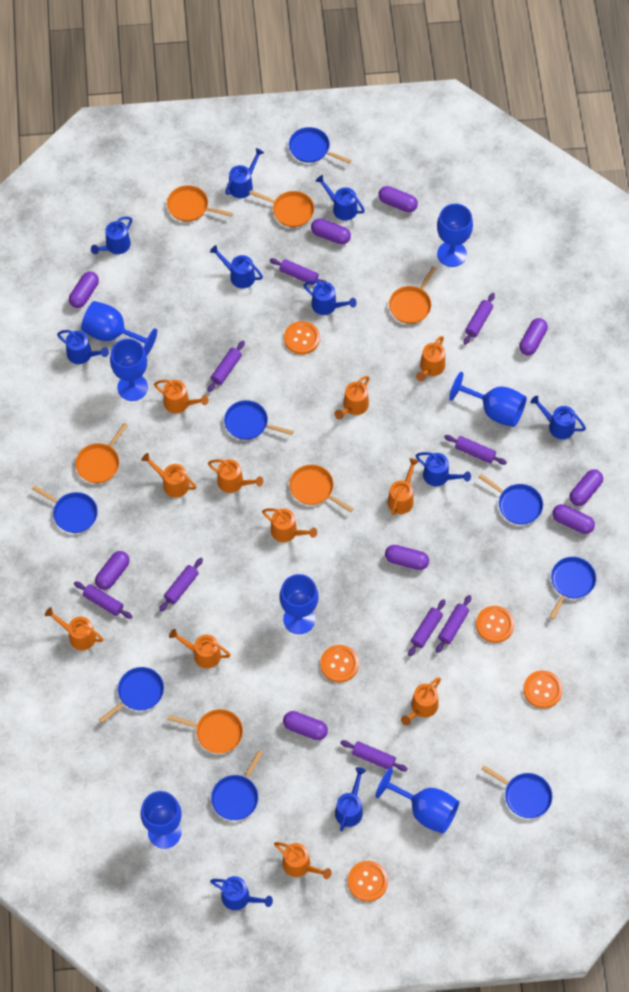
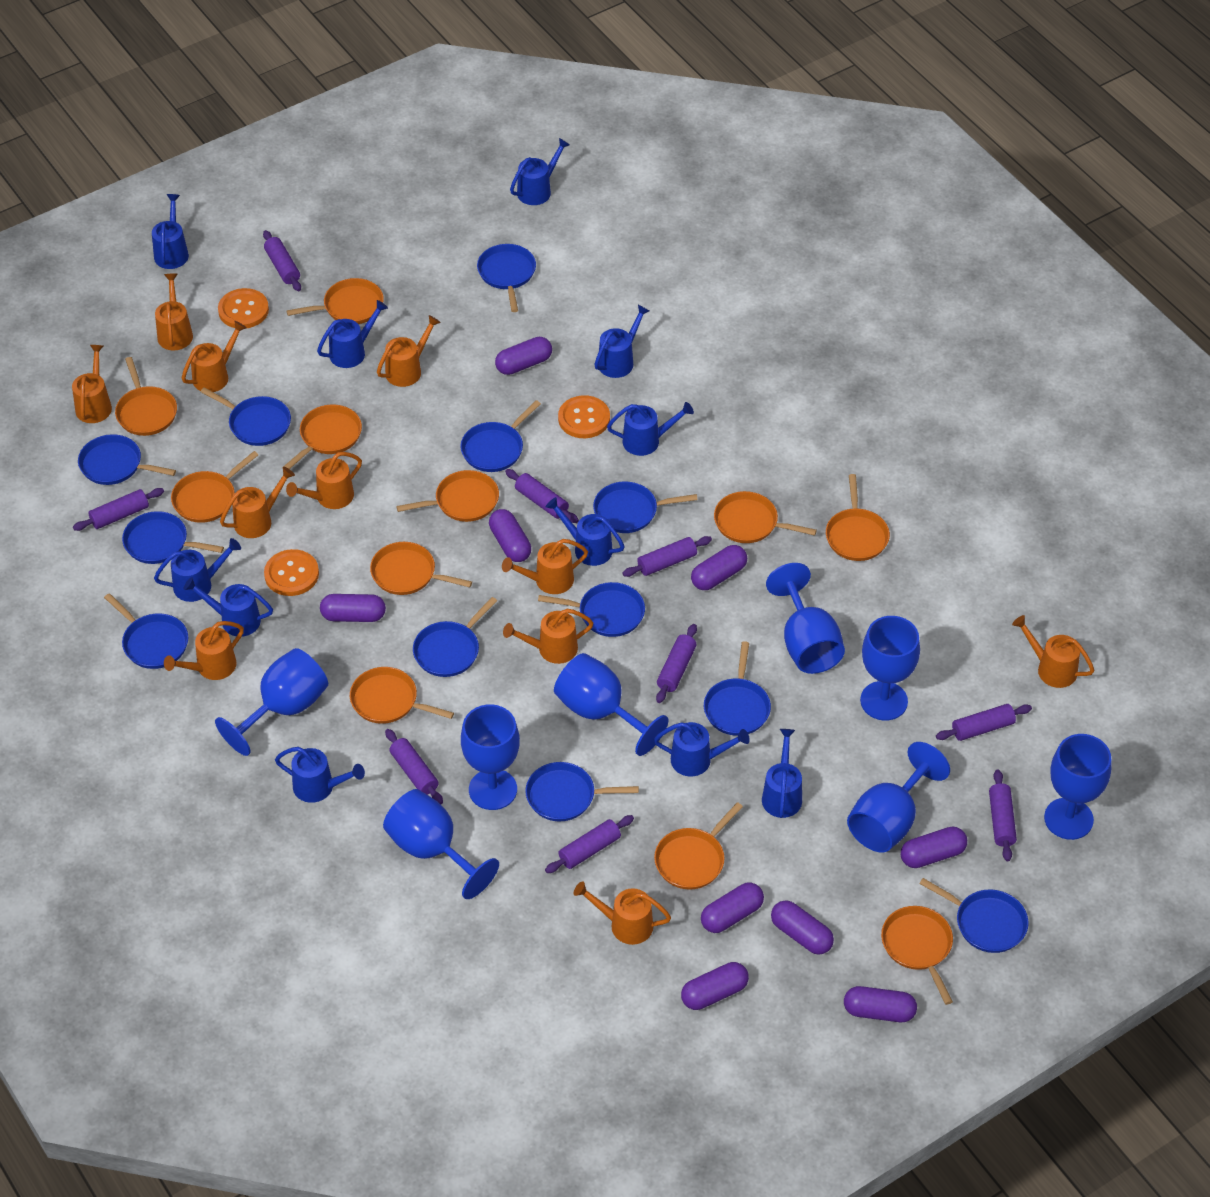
blue goblet: 7 -> 8
blue pan: 8 -> 12
blue watering can: 10 -> 11
orange button: 5 -> 3
orange pan: 6 -> 11

